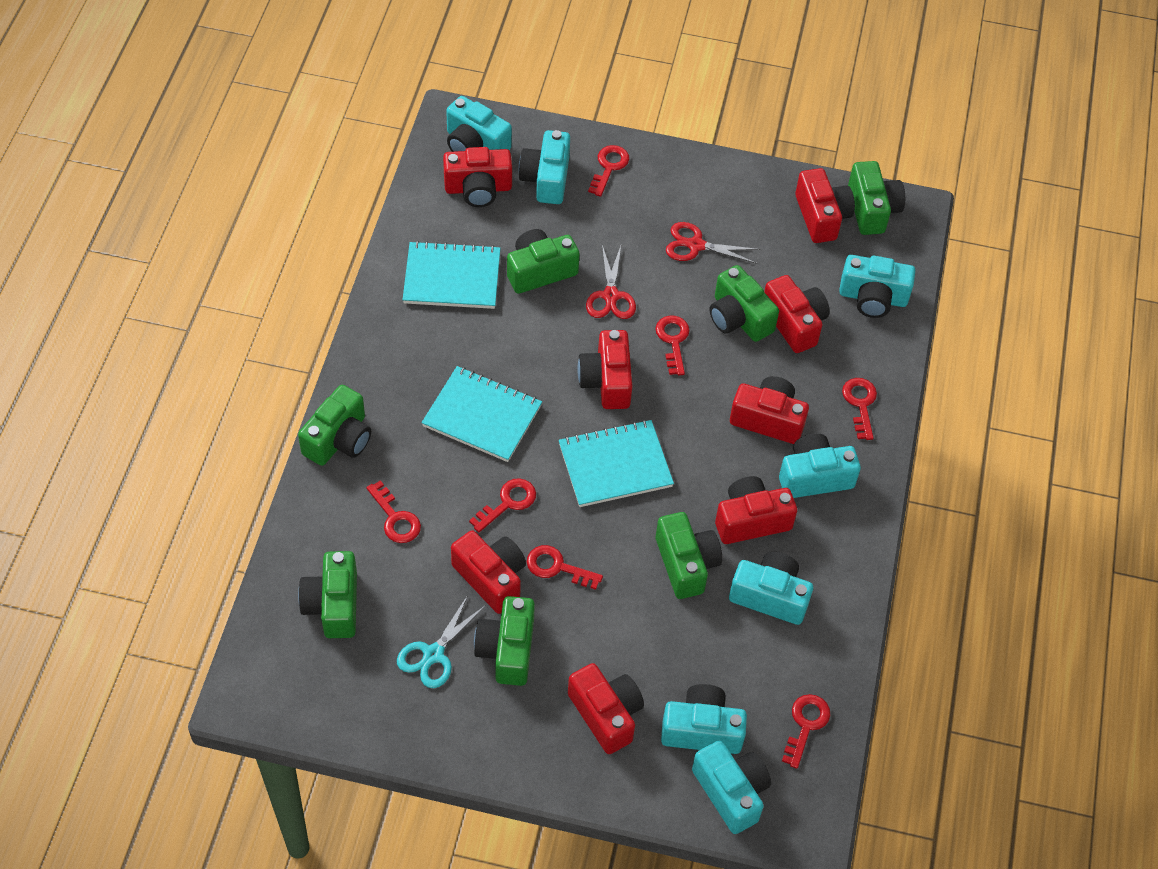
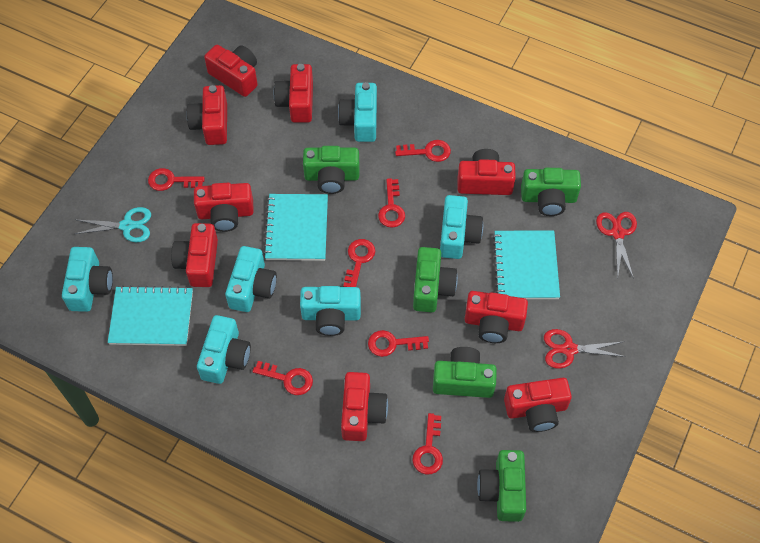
green camera: 7 -> 5
red camera: 8 -> 9
turquoise camera: 7 -> 6

